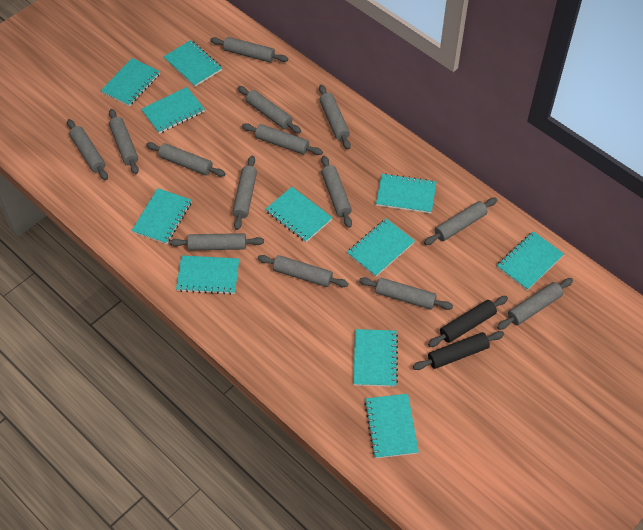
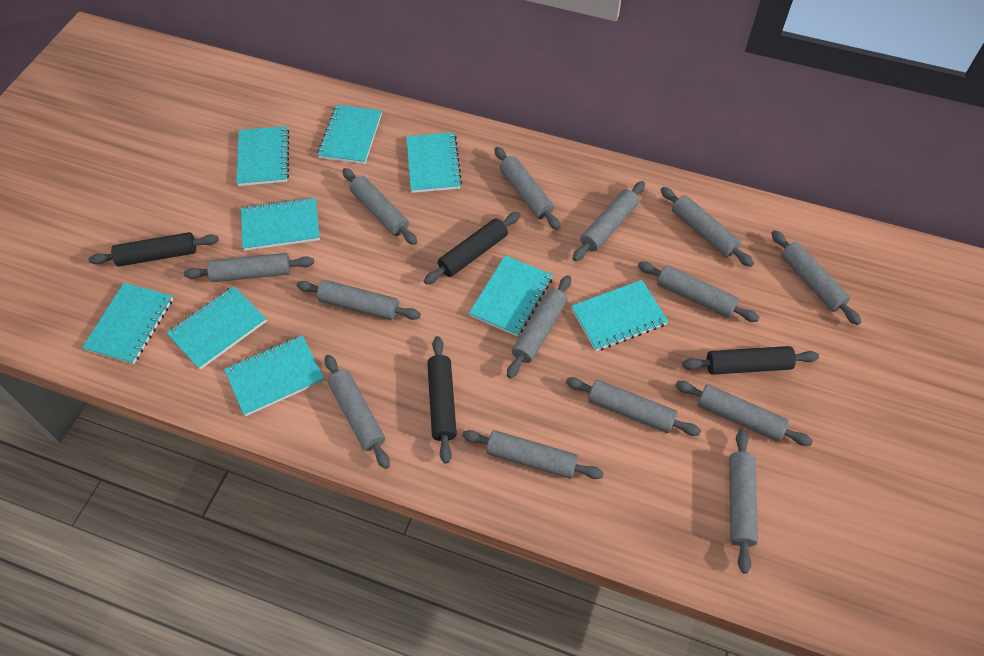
black rolling pin: 2 -> 4
turquoise notebook: 11 -> 9

